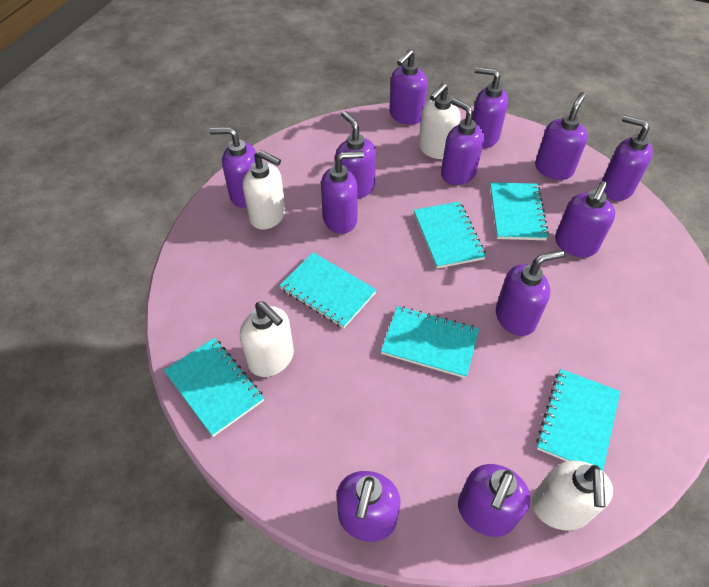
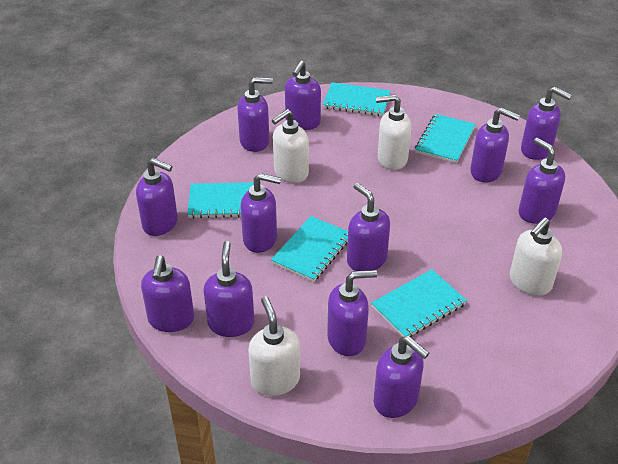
turquoise notebook: 6 -> 5

